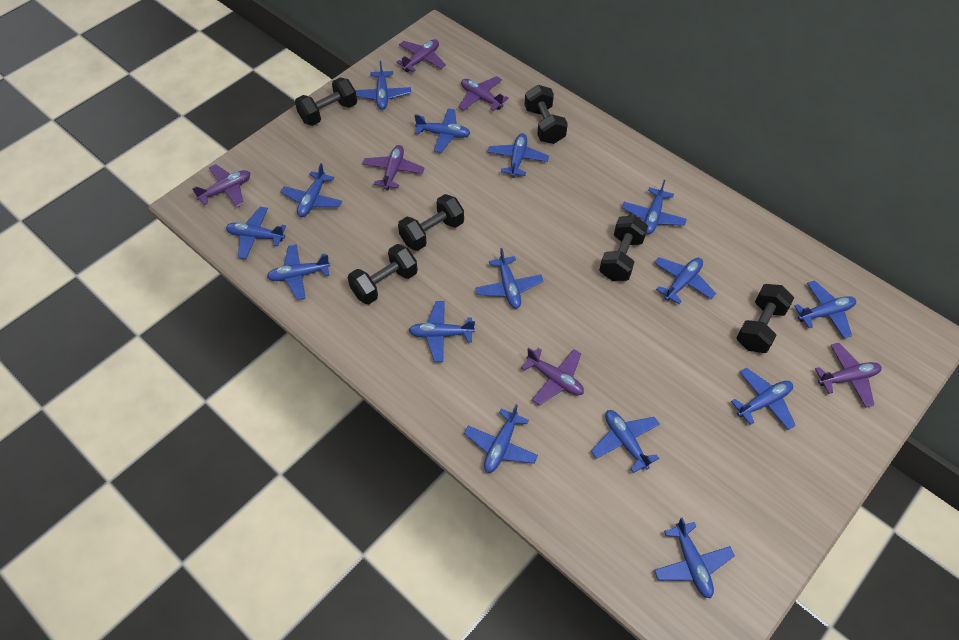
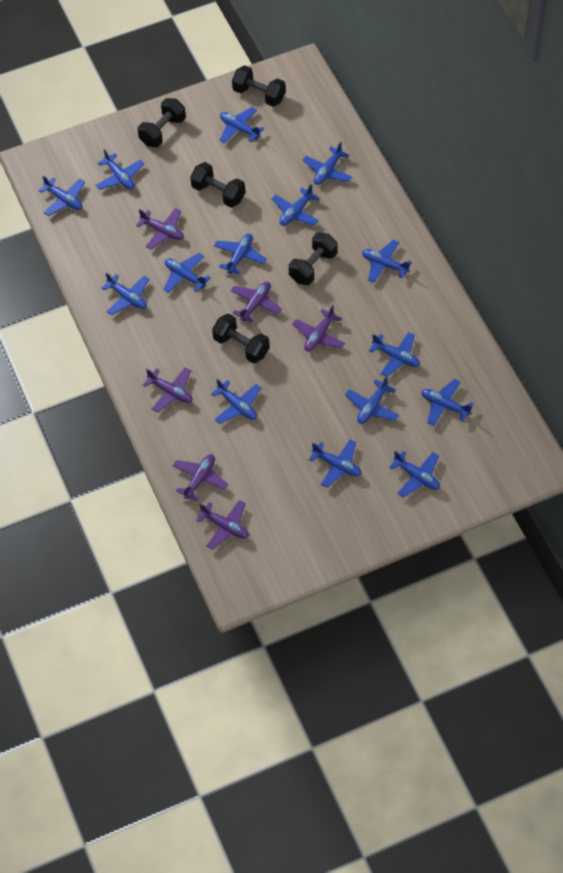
black dumbbell: 6 -> 5

